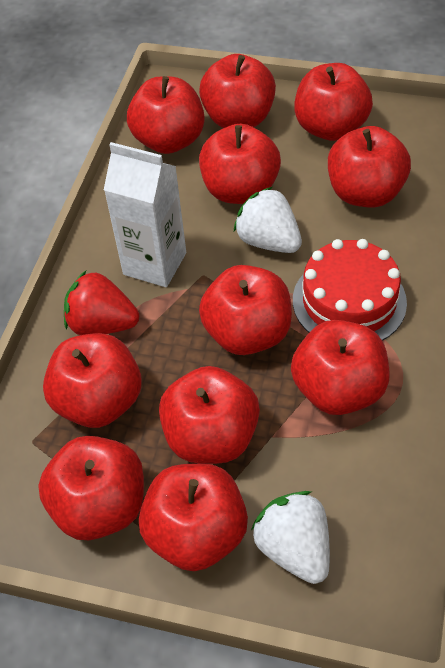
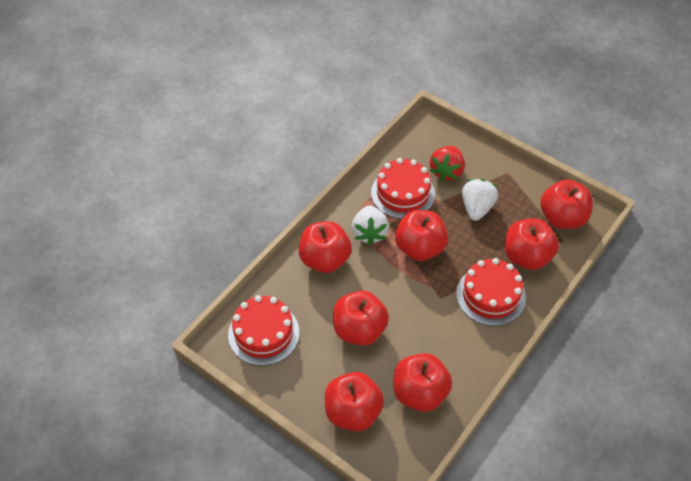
red apple: 11 -> 7
red cake: 1 -> 3
white carton: 1 -> 0

